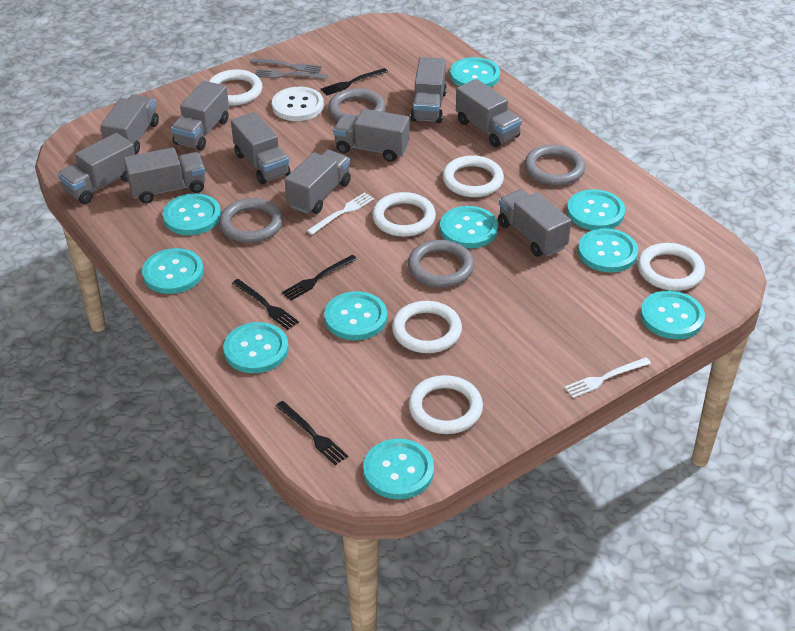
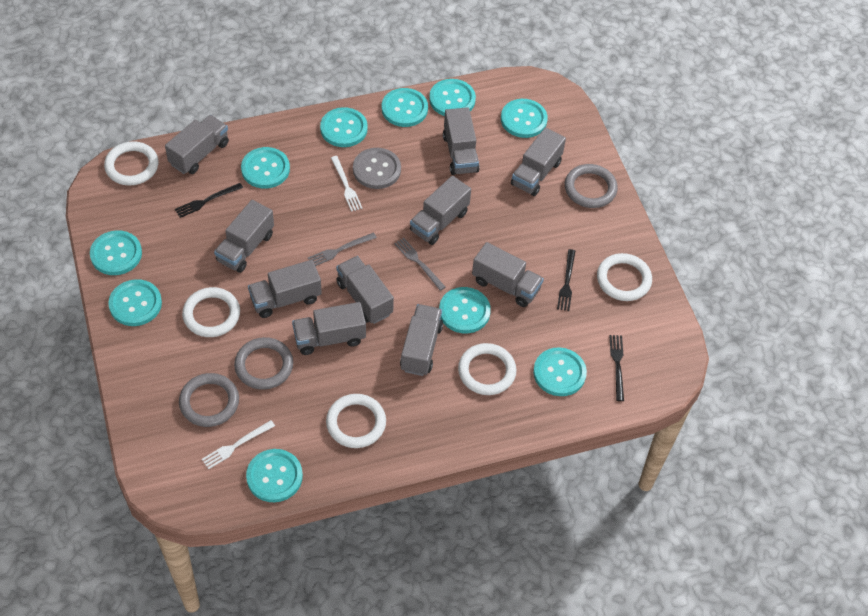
black fork: 4 -> 3
grey button: 0 -> 1
grey ring: 4 -> 3
white button: 1 -> 0
white ring: 6 -> 5

